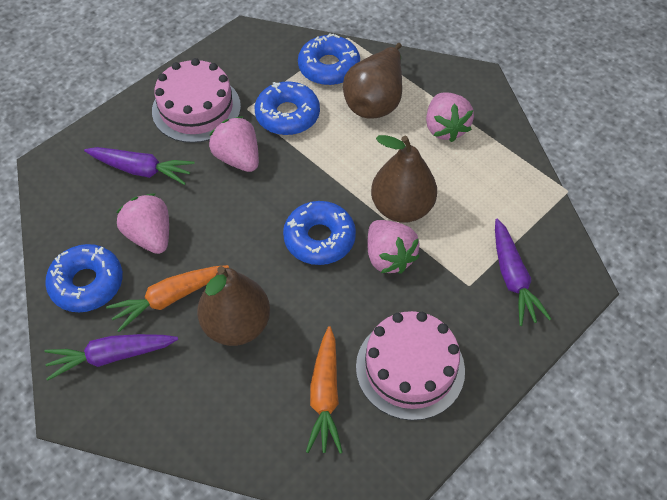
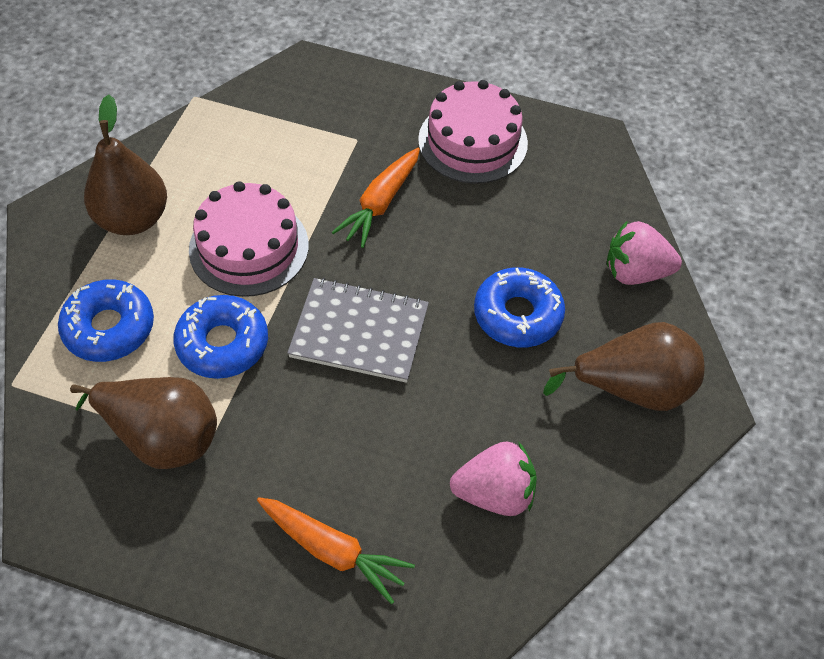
blue donut: 4 -> 3
grey notebook: 0 -> 1
pink strawberry: 4 -> 2
purple carrot: 3 -> 0

